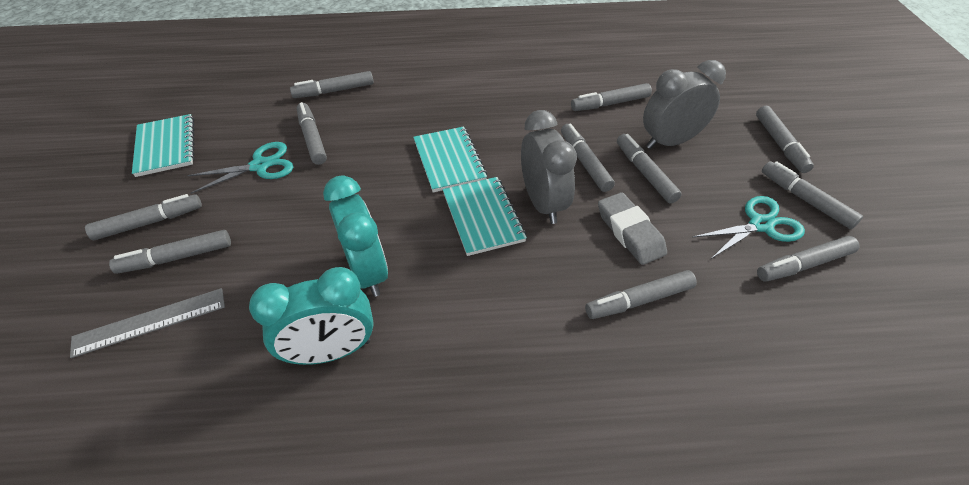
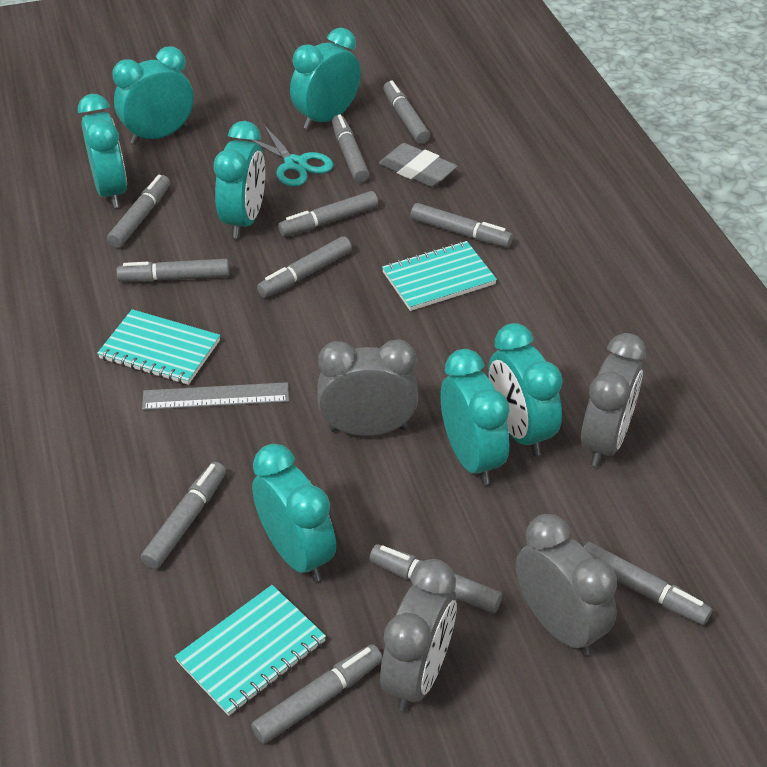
grey clock: 2 -> 4
turquoise clock: 2 -> 7
turquoise scissors: 2 -> 1

